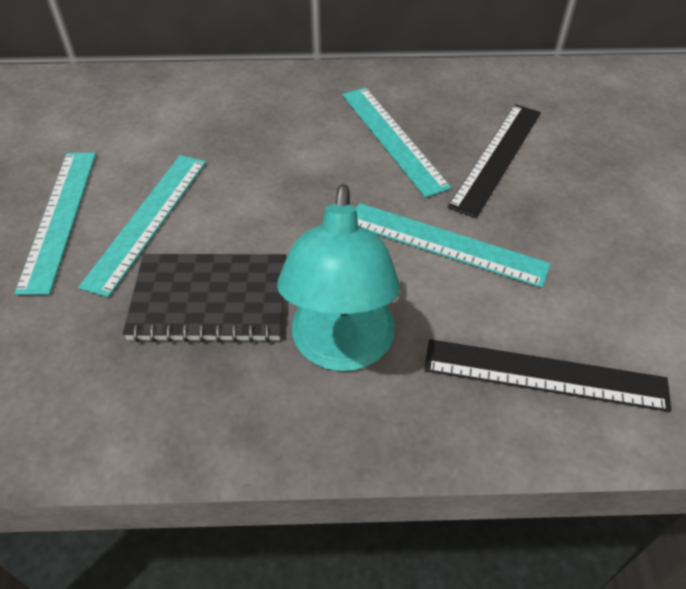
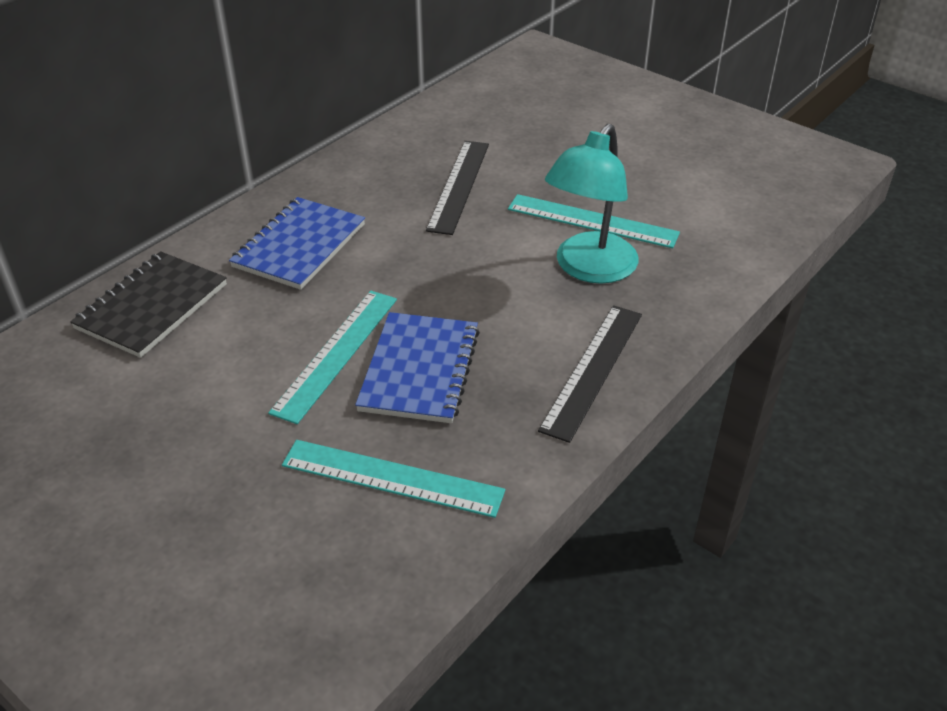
blue notebook: 0 -> 2
turquoise ruler: 4 -> 3

